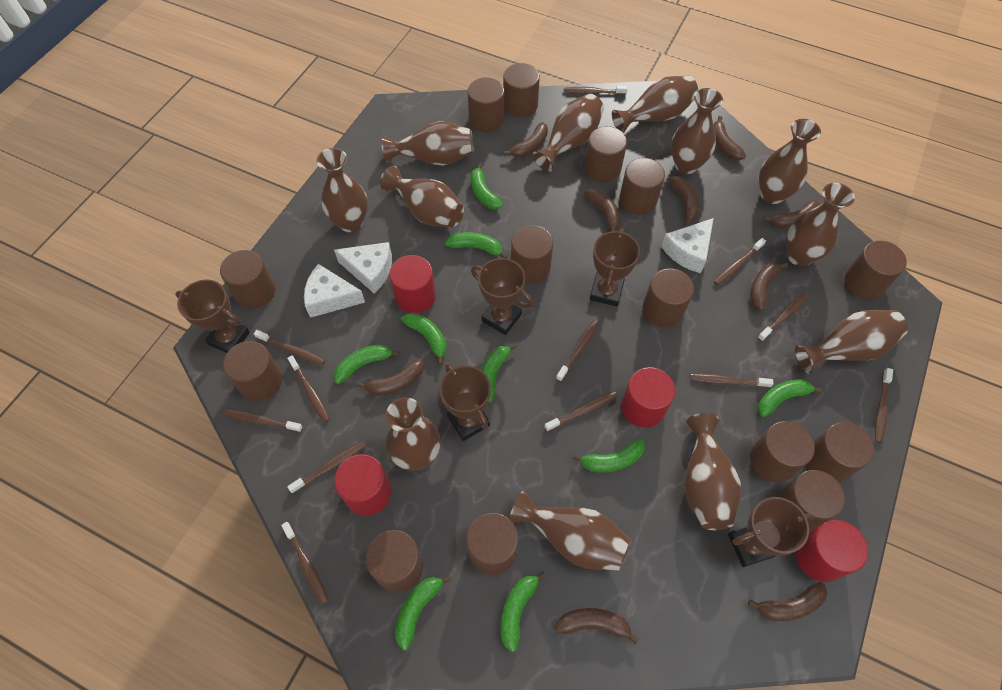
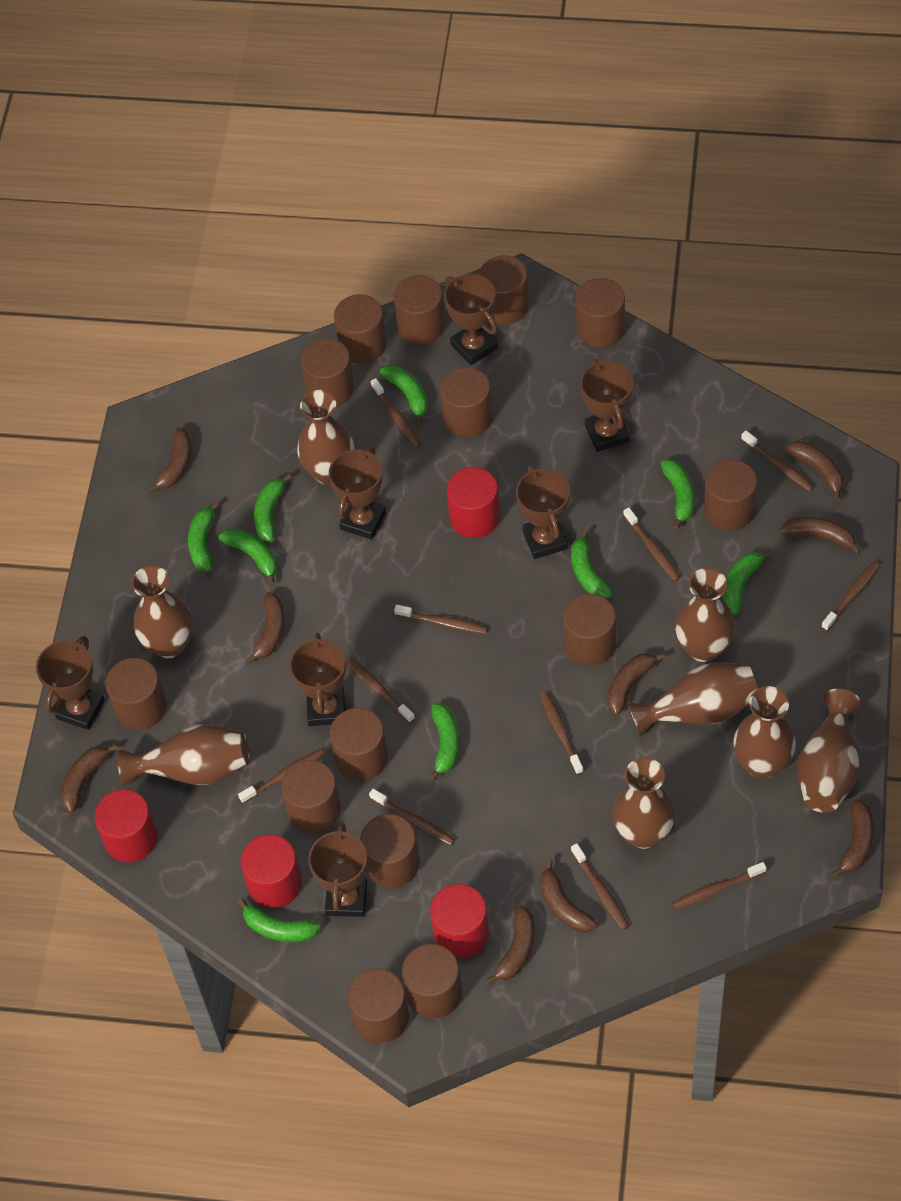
brown toothbrush: 12 -> 11
brown trophy: 5 -> 7
brown vase: 12 -> 8
white cheese: 3 -> 0

